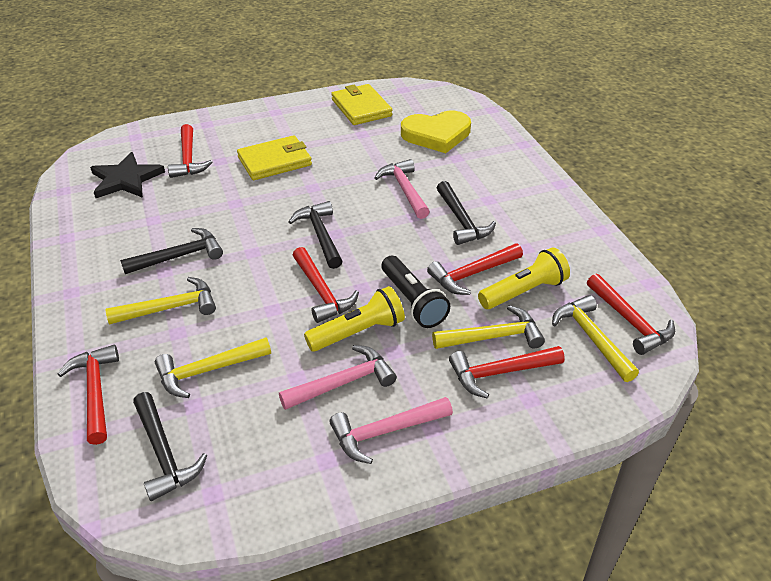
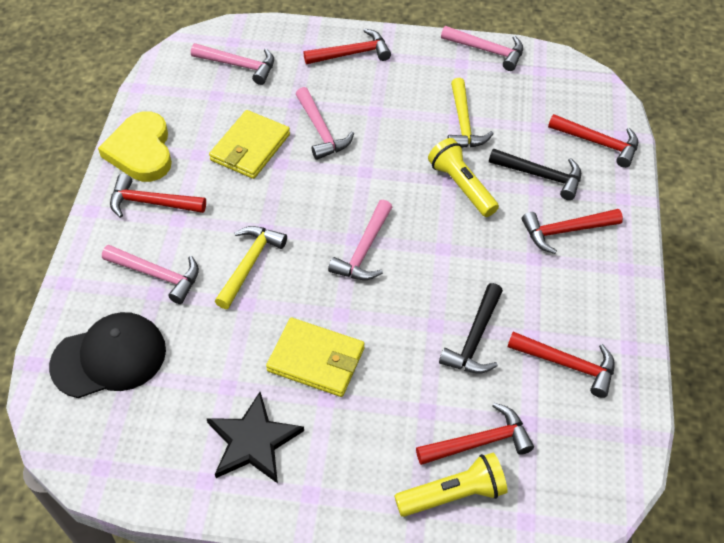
black cap: 0 -> 1
black flashlight: 1 -> 0
black hammer: 4 -> 2
pink hammer: 3 -> 5
yellow hammer: 4 -> 2

